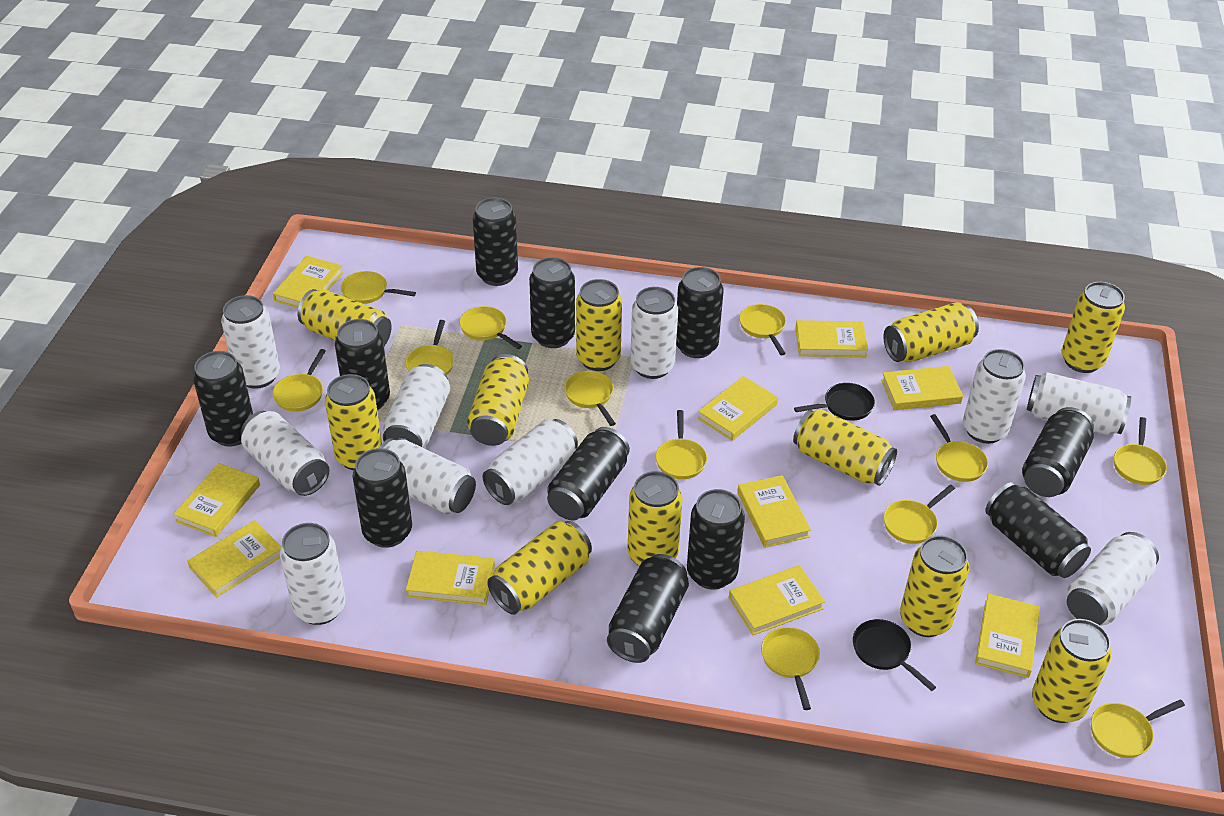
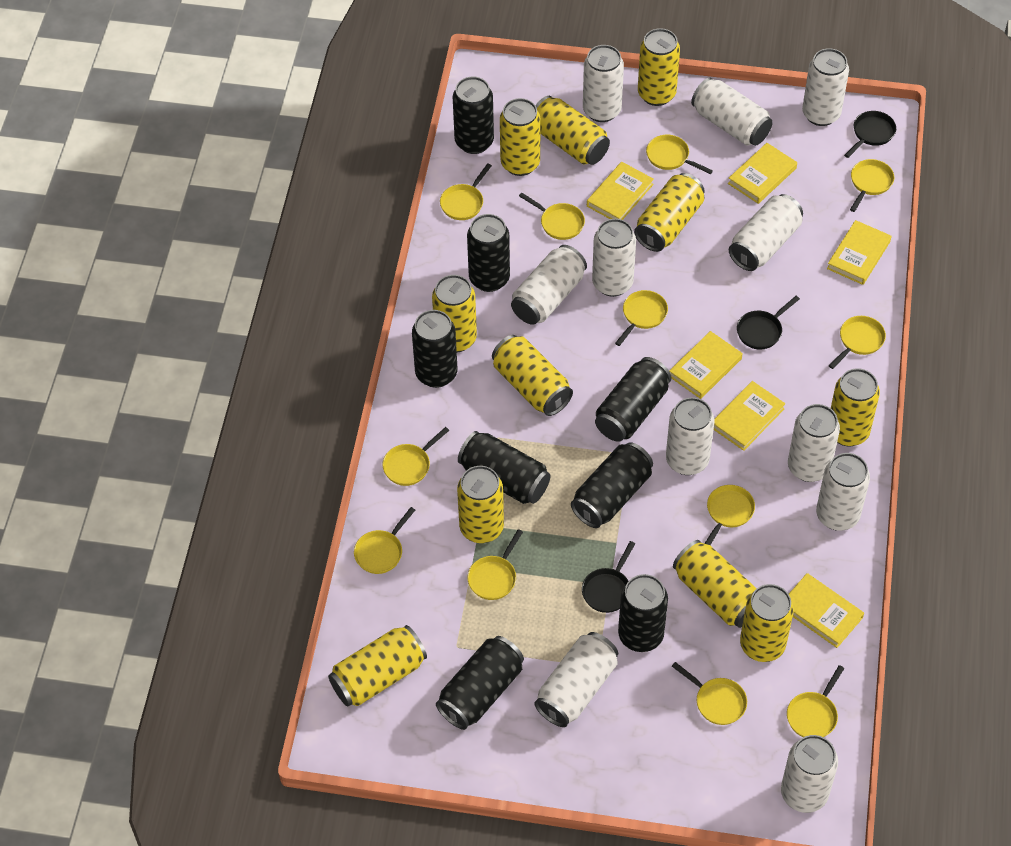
black can: 11 -> 8
black pan: 2 -> 3
white can: 10 -> 11
yellow book: 10 -> 6

